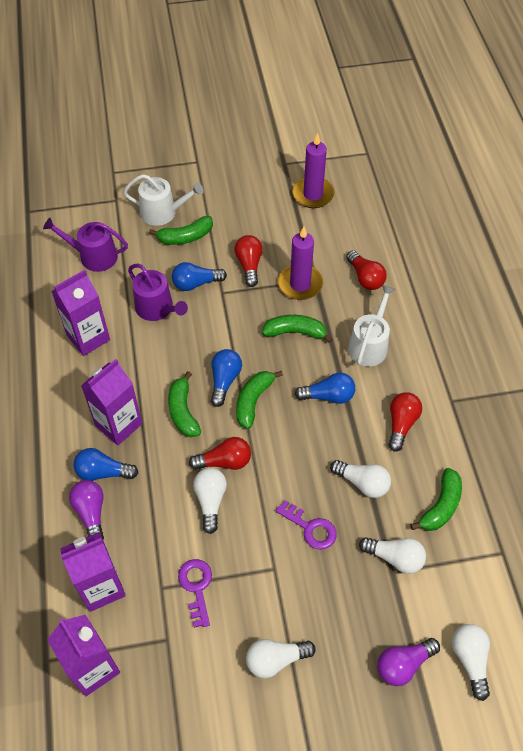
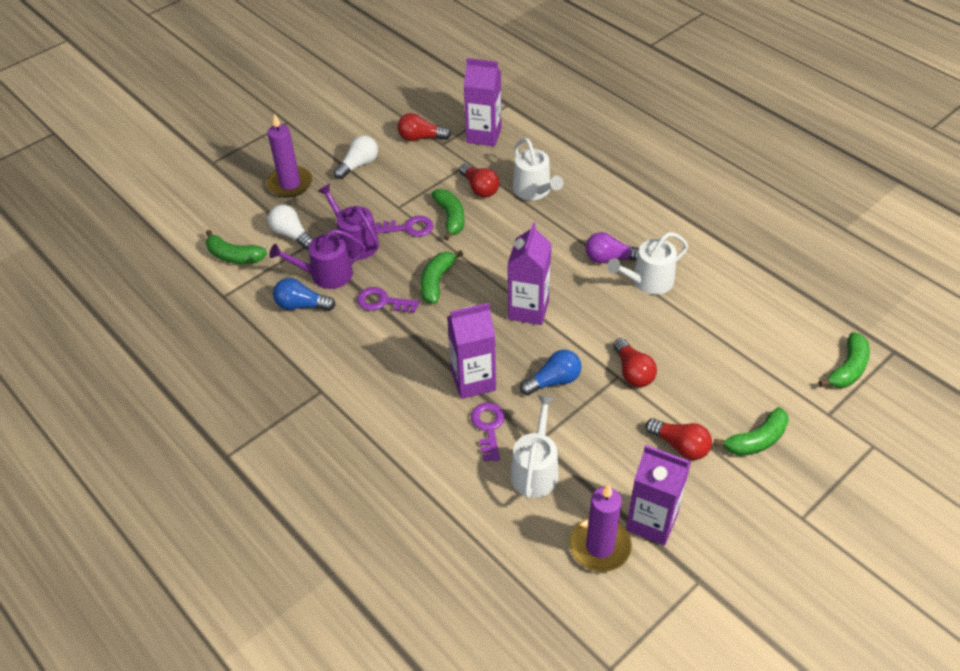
blue light bulb: 4 -> 2
purple key: 2 -> 3
purple light bulb: 2 -> 1
white light bulb: 5 -> 2
white watering can: 2 -> 3

